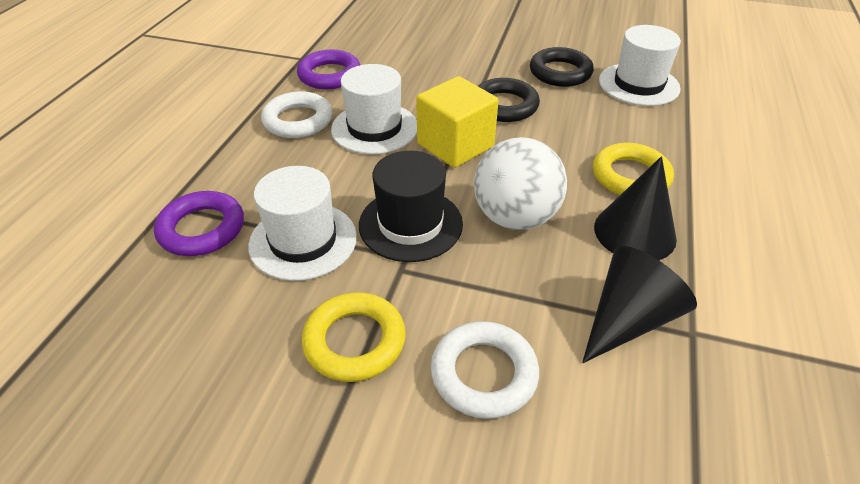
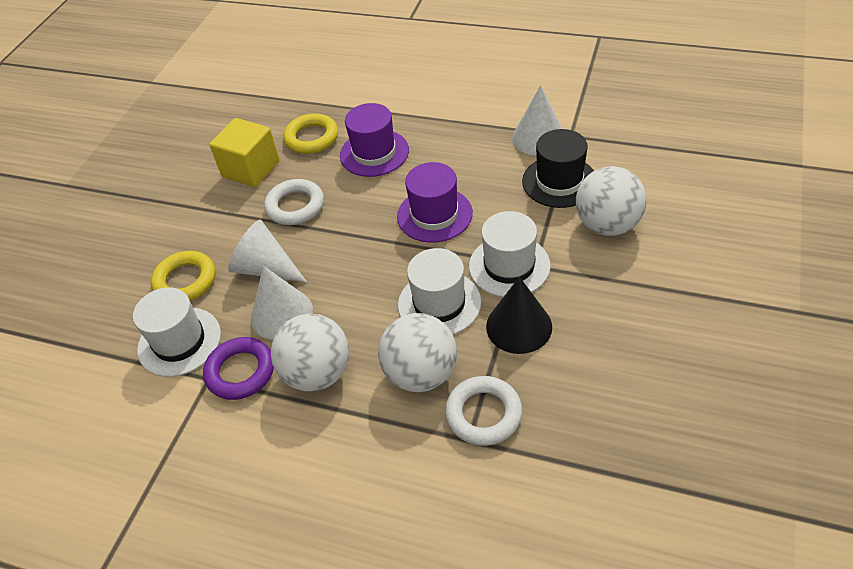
black cone: 2 -> 1
black ring: 2 -> 0
purple hat: 0 -> 2
purple ring: 2 -> 1
white ball: 1 -> 3
white cone: 0 -> 3

